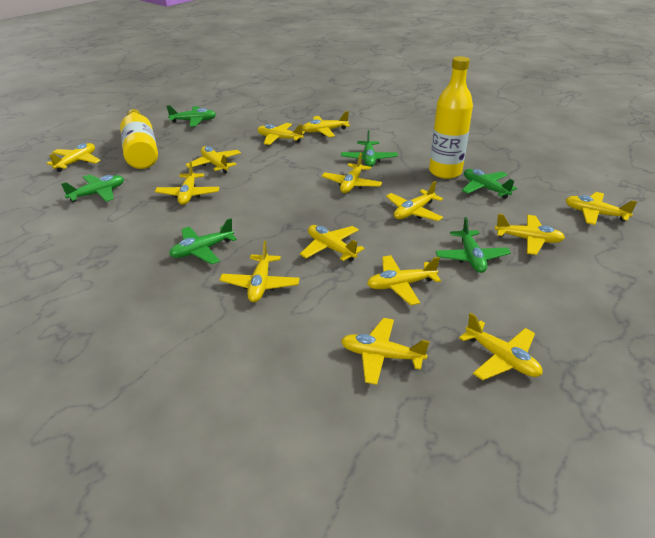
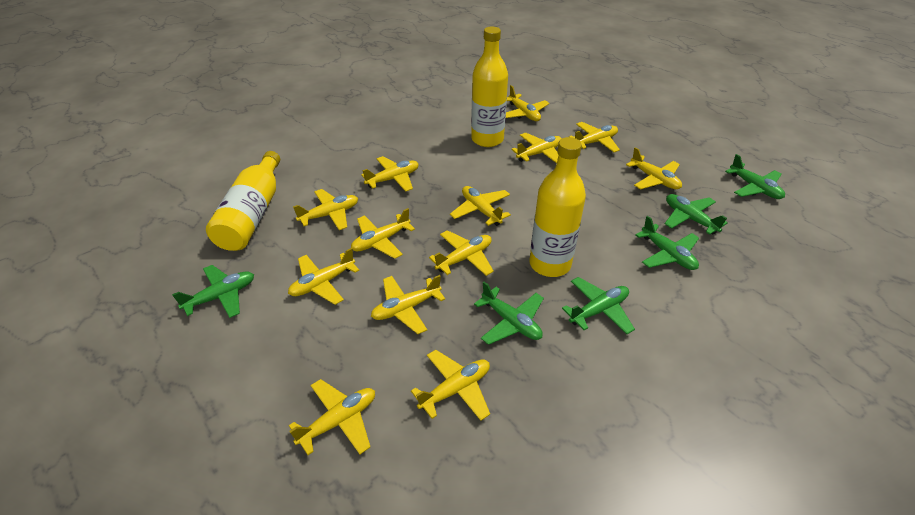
yellow bottle: 2 -> 3
yellow plane: 14 -> 13

